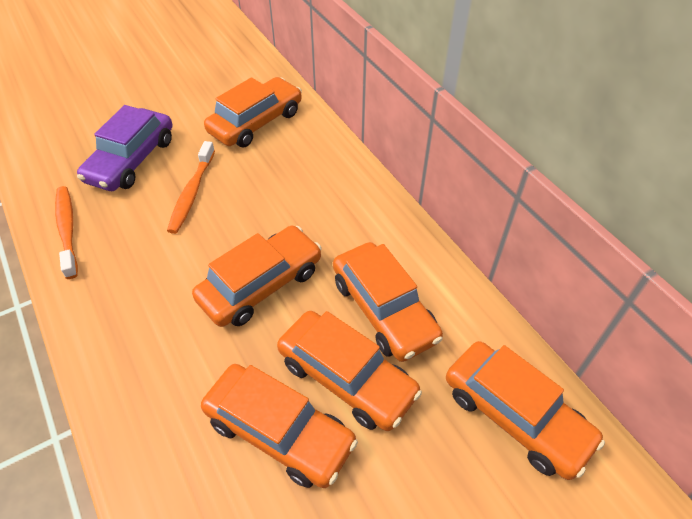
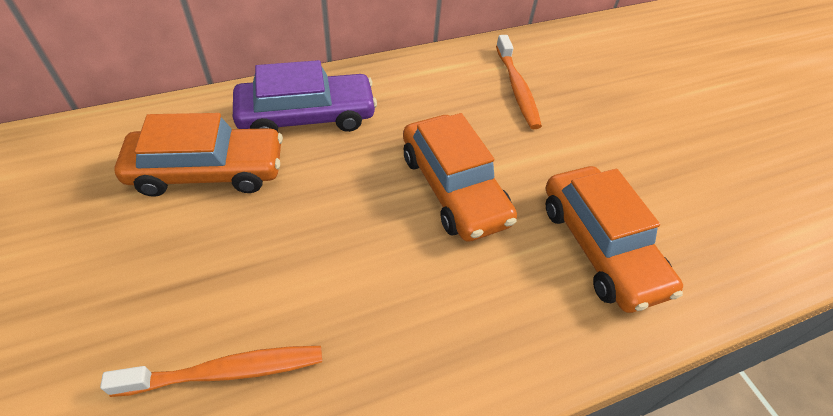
orange car: 6 -> 3

